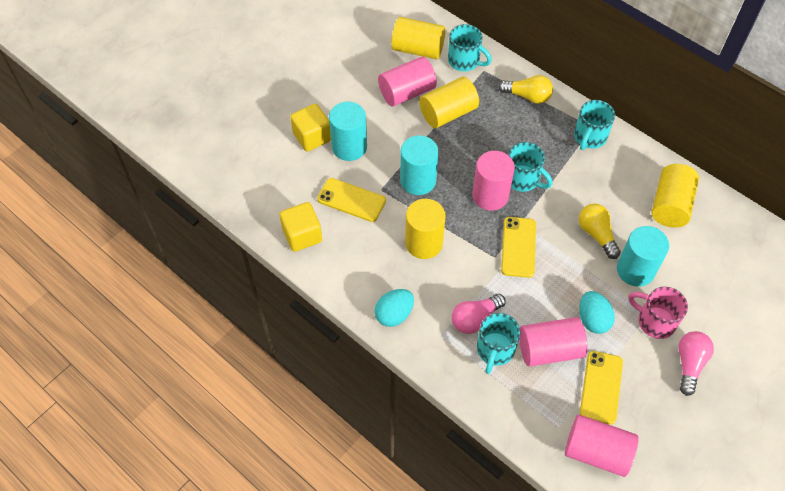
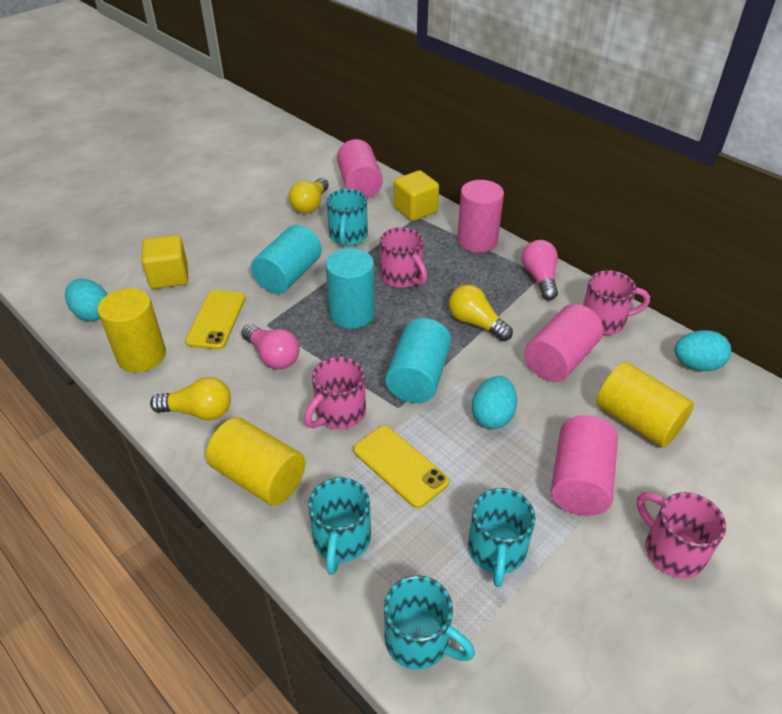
pink mug: 1 -> 4
turquoise egg: 2 -> 3
yellow cylinder: 4 -> 3
yellow light bulb: 2 -> 3
yellow phone: 3 -> 2

